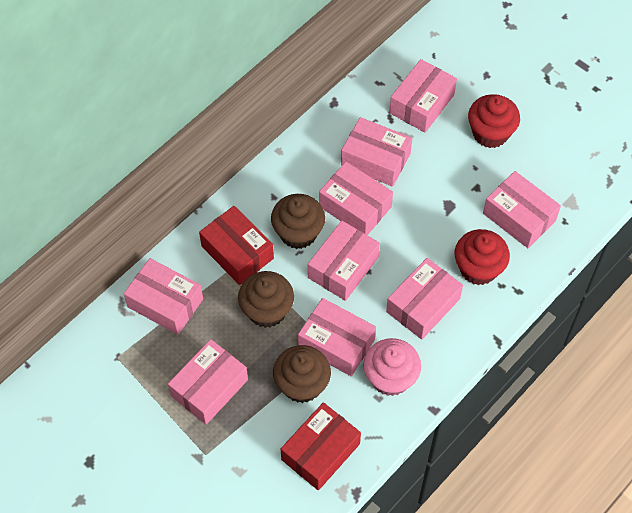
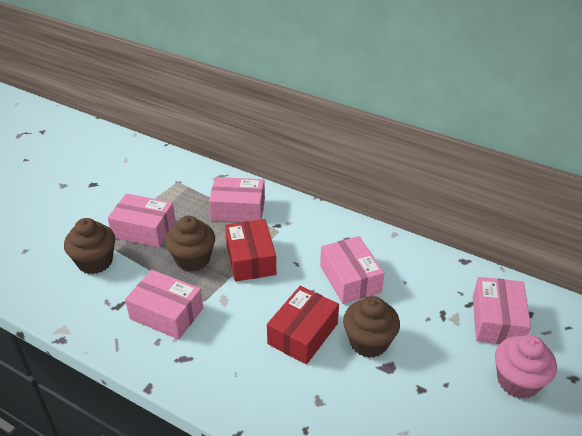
pink box: 9 -> 5
red cupcake: 2 -> 0

